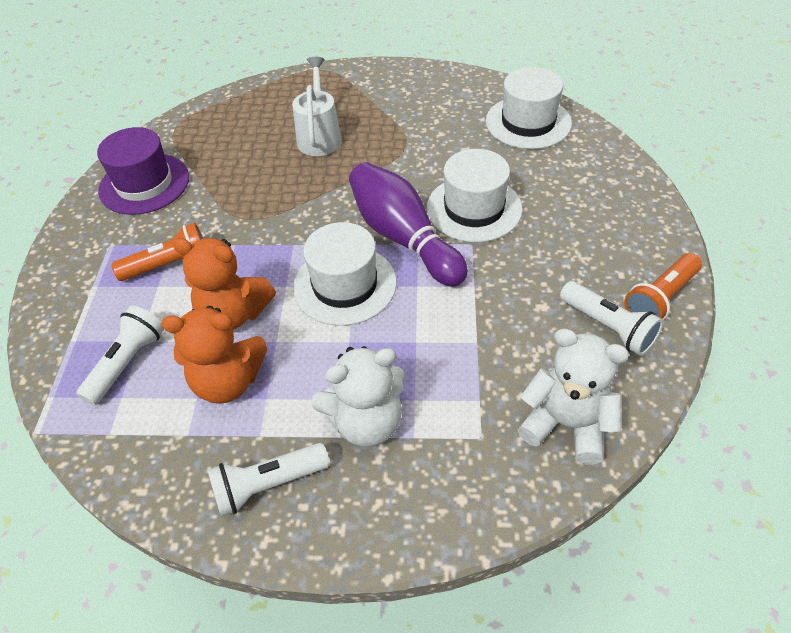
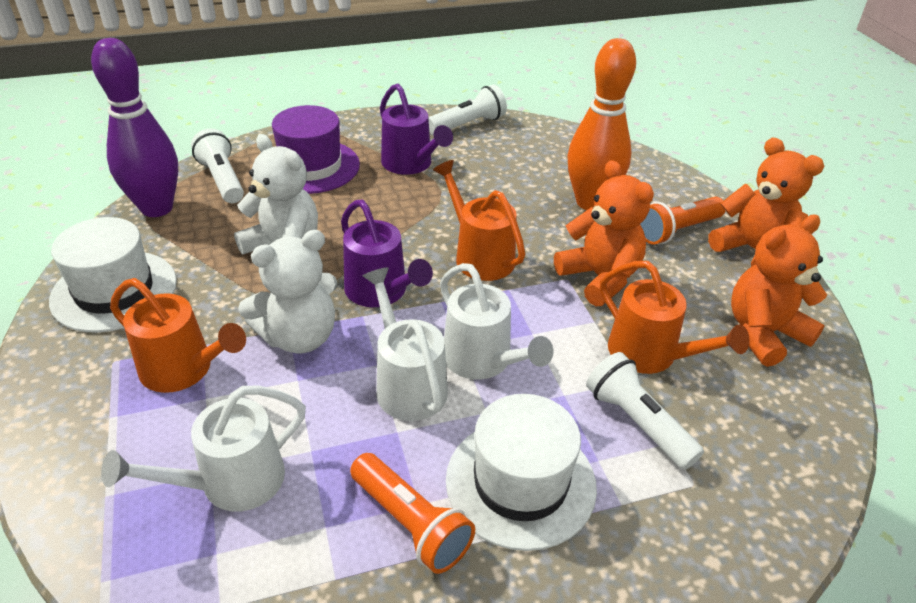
orange bowling pin: 0 -> 1
orange teddy bear: 2 -> 3
orange watering can: 0 -> 3
purple watering can: 0 -> 2
white hat: 3 -> 2
white watering can: 1 -> 3

